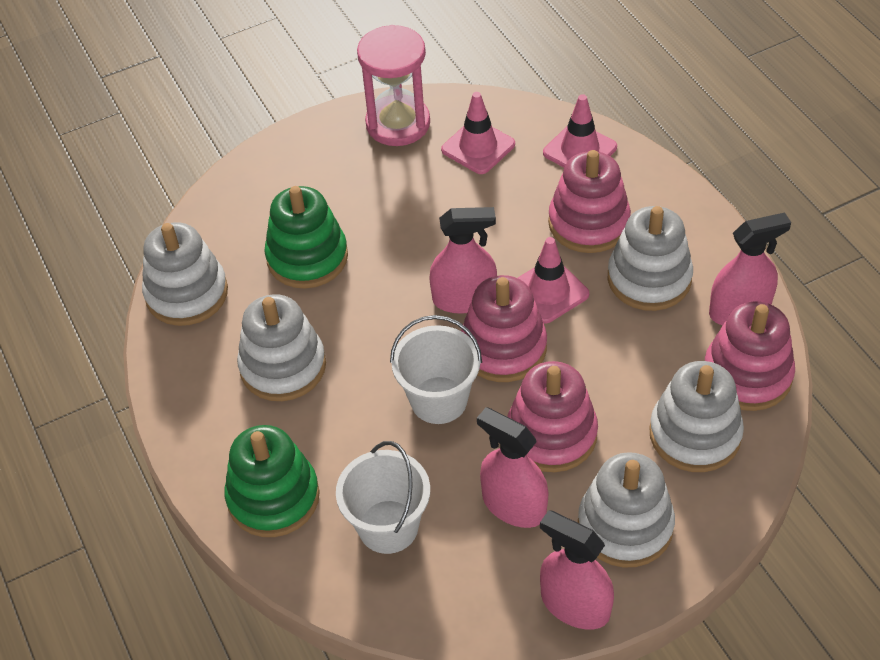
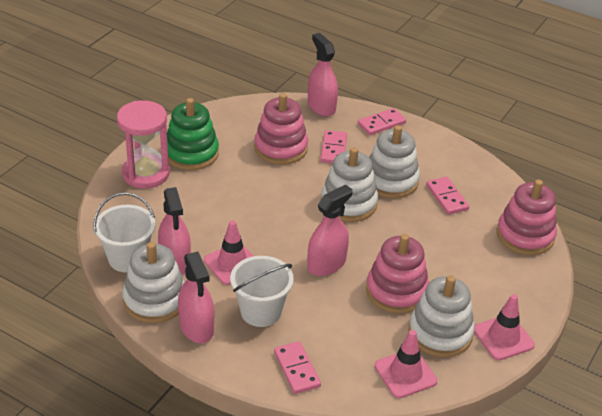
green stacking toy: 2 -> 1
pink domino: 0 -> 4
pink stacking toy: 4 -> 3
white stacking toy: 5 -> 4

